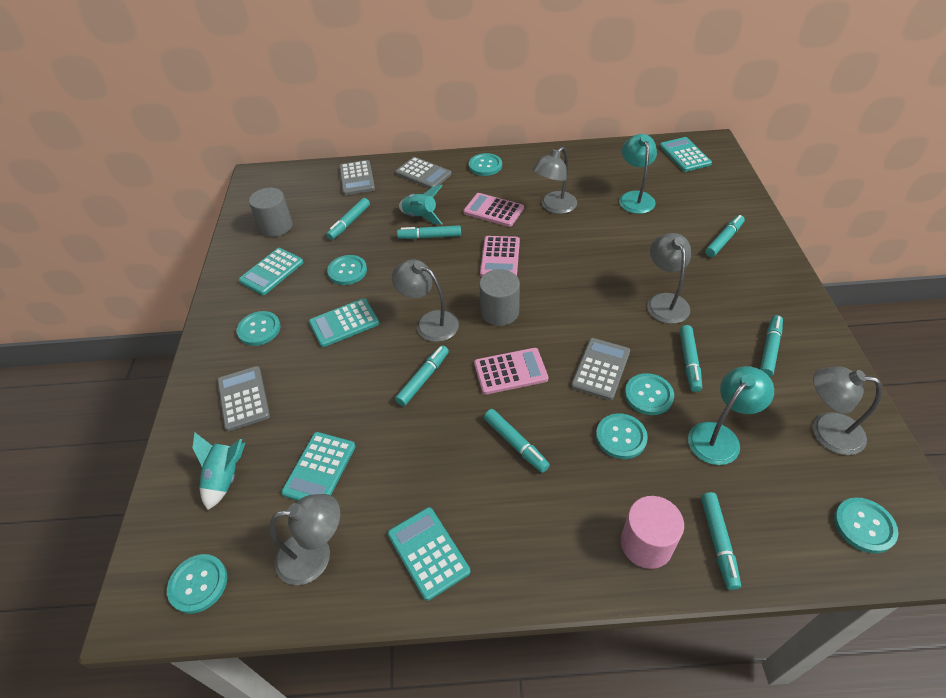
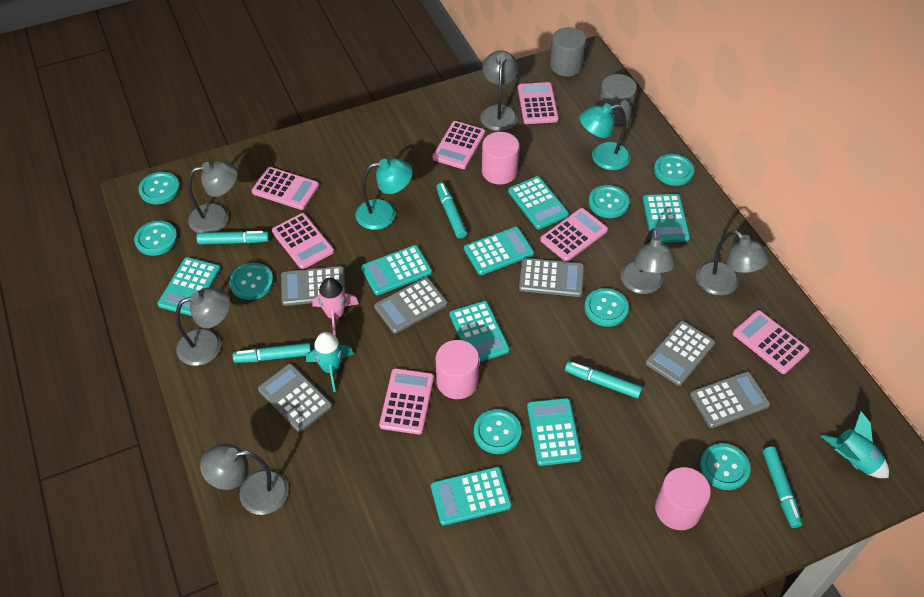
grey calculator: 4 -> 6
grey lamp: 5 -> 6
pink calculator: 3 -> 7
pink cylinder: 1 -> 3
pink rocket: 0 -> 1
turquoise button: 7 -> 8
turquoise calculator: 5 -> 8
turquoise marker: 8 -> 5

